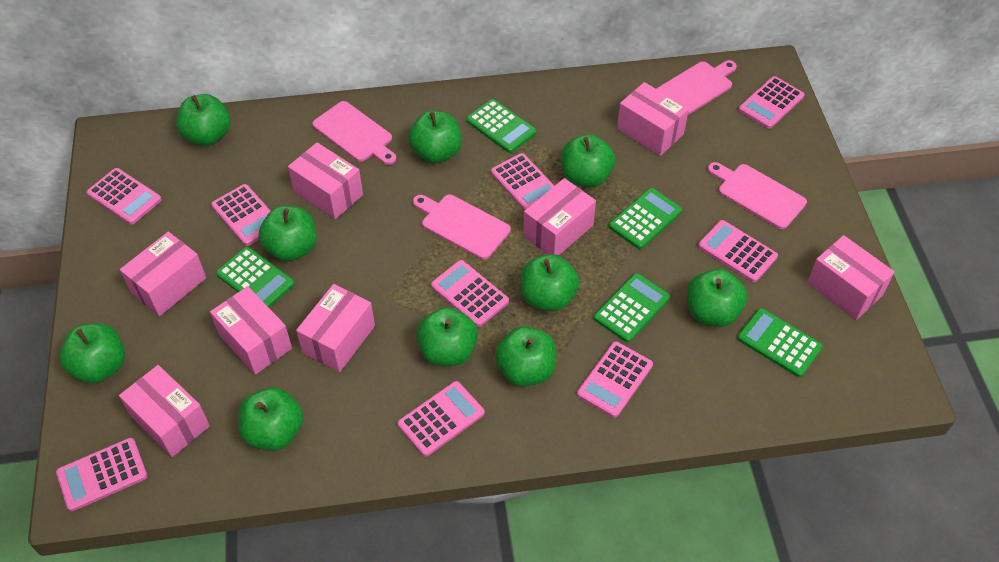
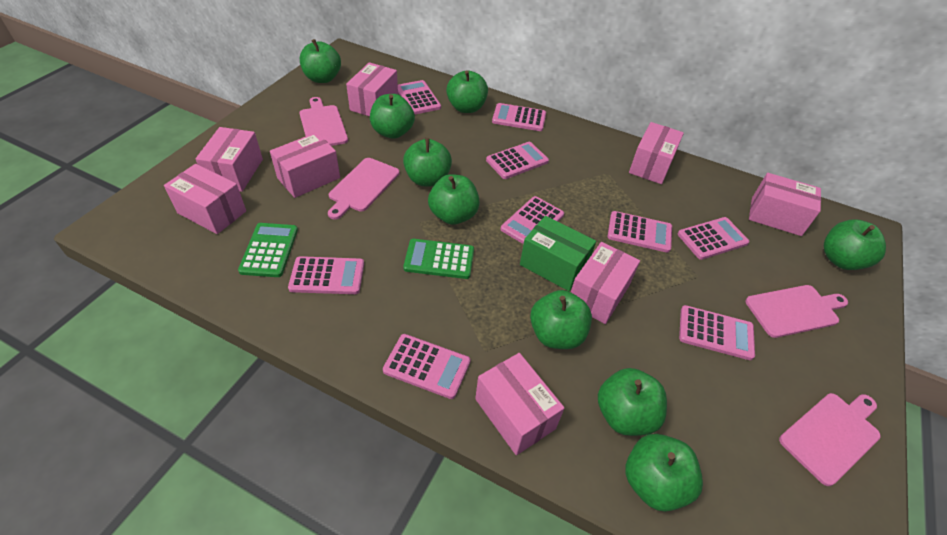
green apple: 10 -> 9
green box: 0 -> 1
green calculator: 5 -> 2

